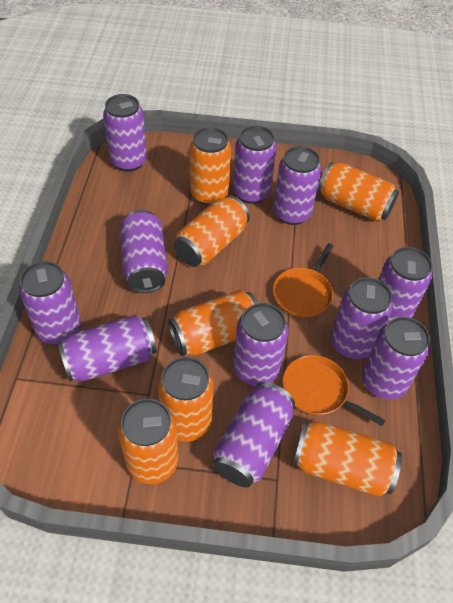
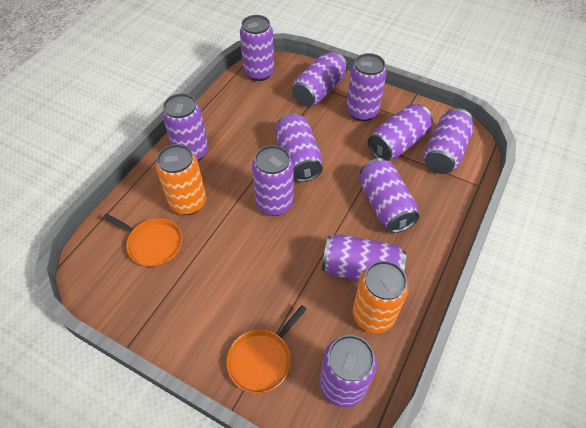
orange can: 7 -> 2

